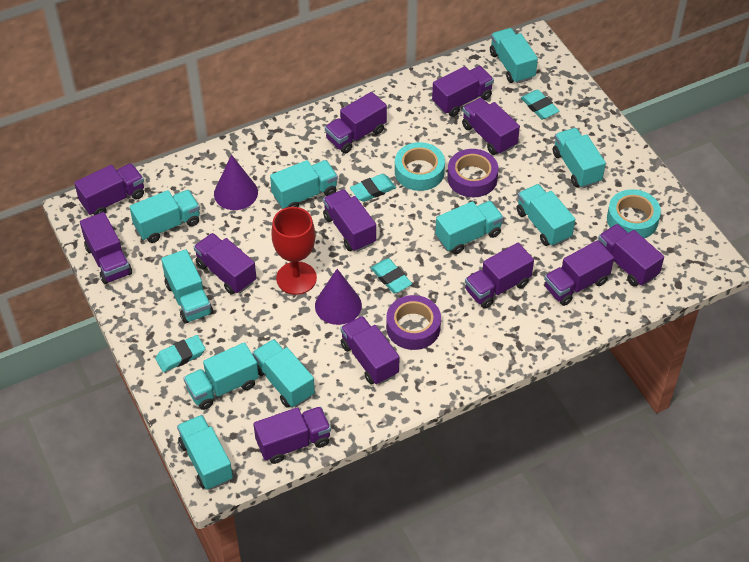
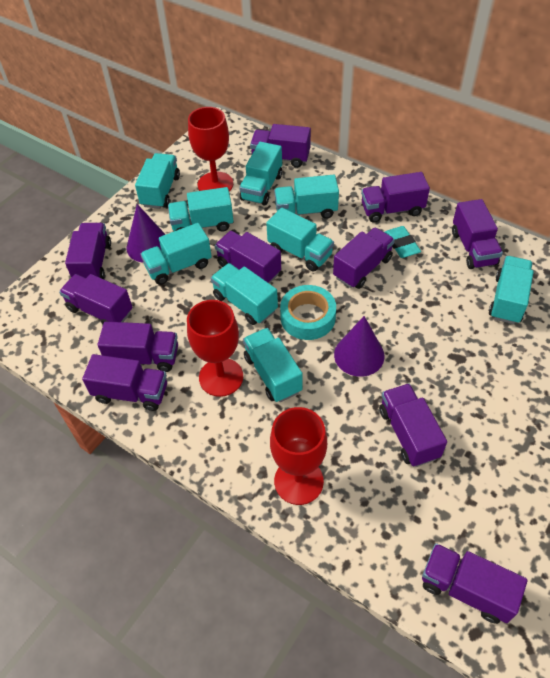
purple tape: 2 -> 0
purple truck: 12 -> 11
red goblet: 1 -> 3
turquoise eraser: 4 -> 1
turquoise tape: 2 -> 1
turquoise truck: 10 -> 9

